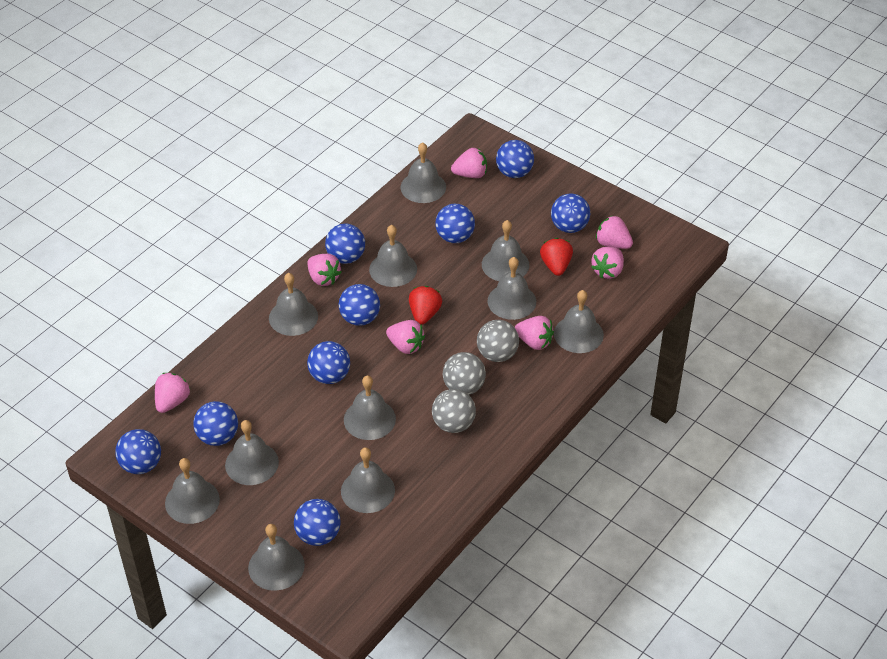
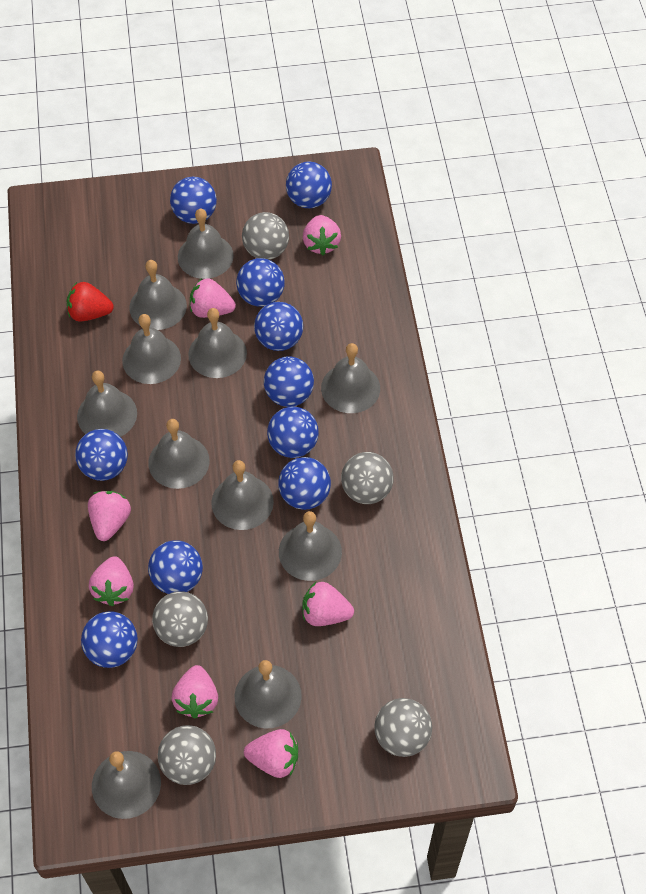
blue ball: 9 -> 10
grey ball: 3 -> 5
red strawberry: 2 -> 1

